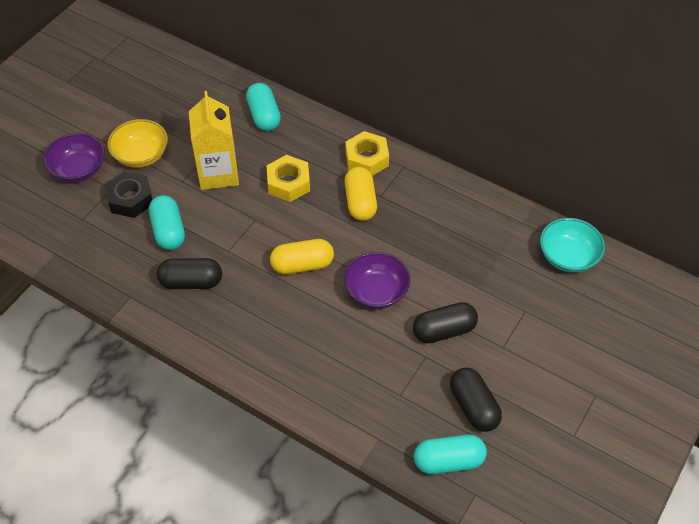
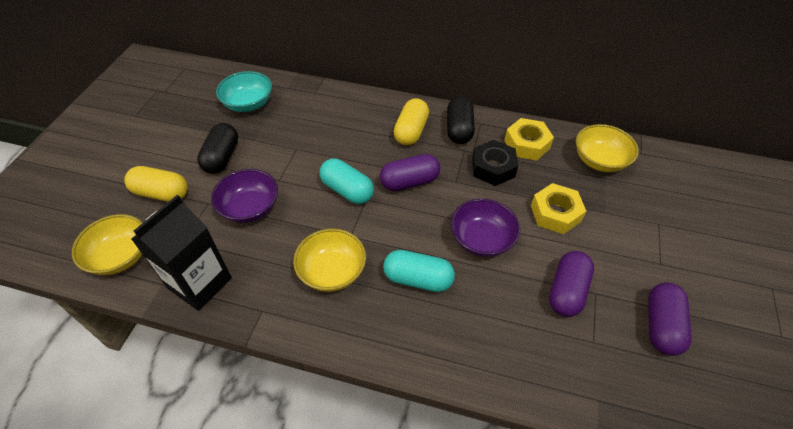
black capsule: 3 -> 2
black carton: 0 -> 1
purple capsule: 0 -> 3
turquoise capsule: 3 -> 2
yellow bowl: 1 -> 3
yellow carton: 1 -> 0

